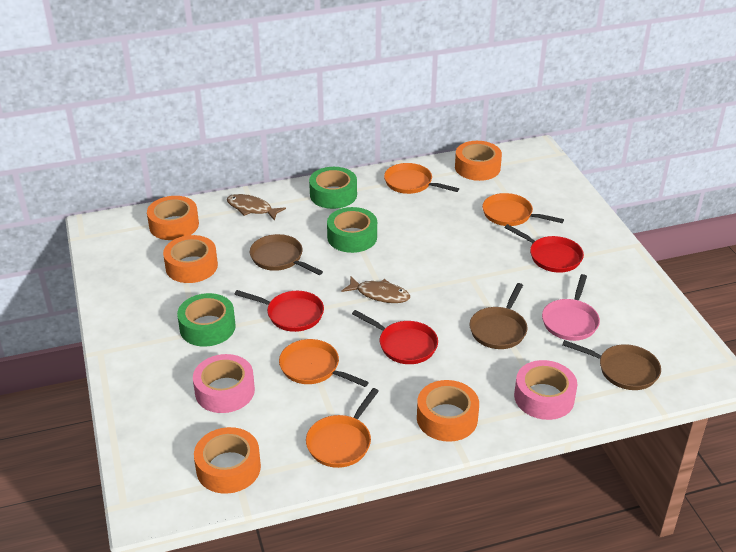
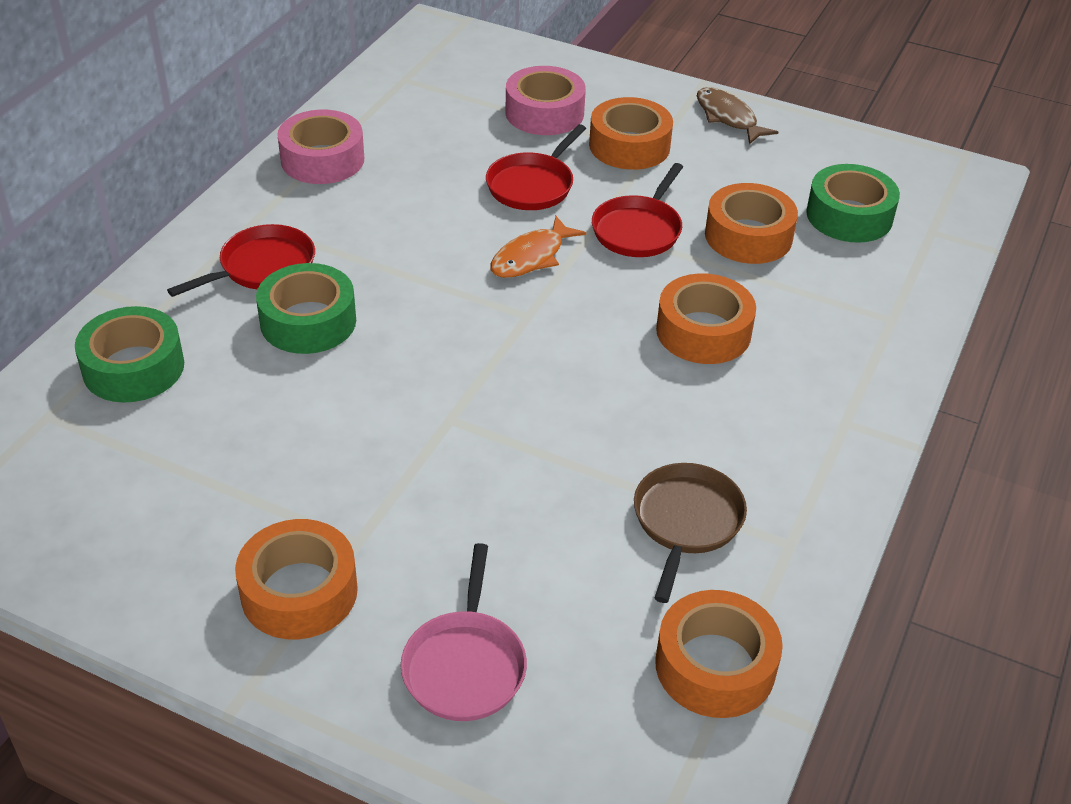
brown fish: 2 -> 1
brown pan: 3 -> 1
orange fish: 0 -> 1
orange pan: 4 -> 0

